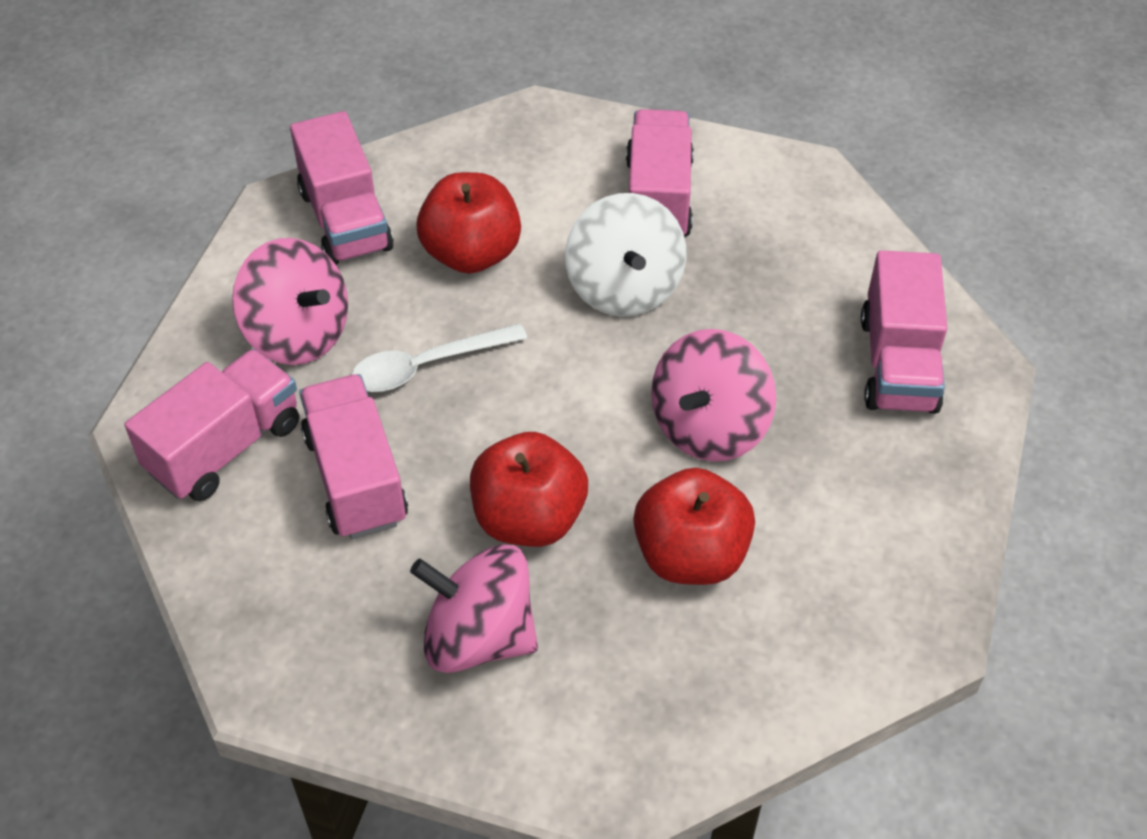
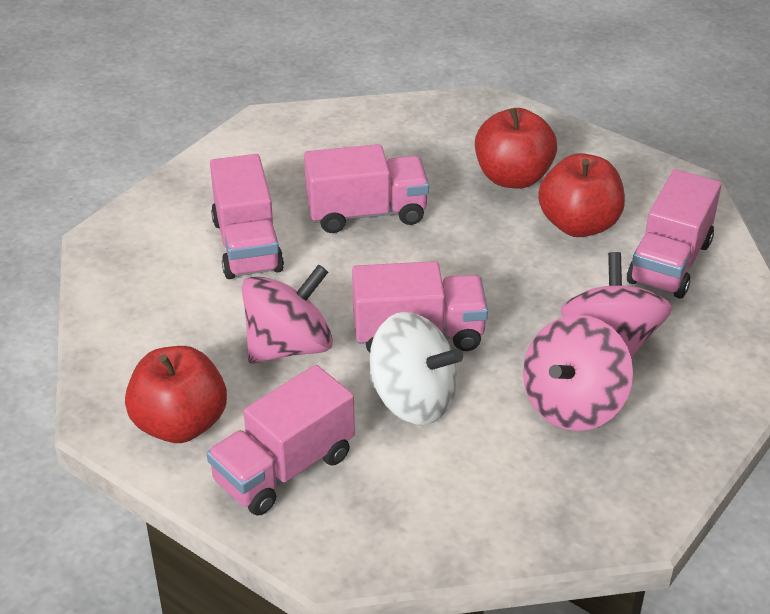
white spoon: 1 -> 0

